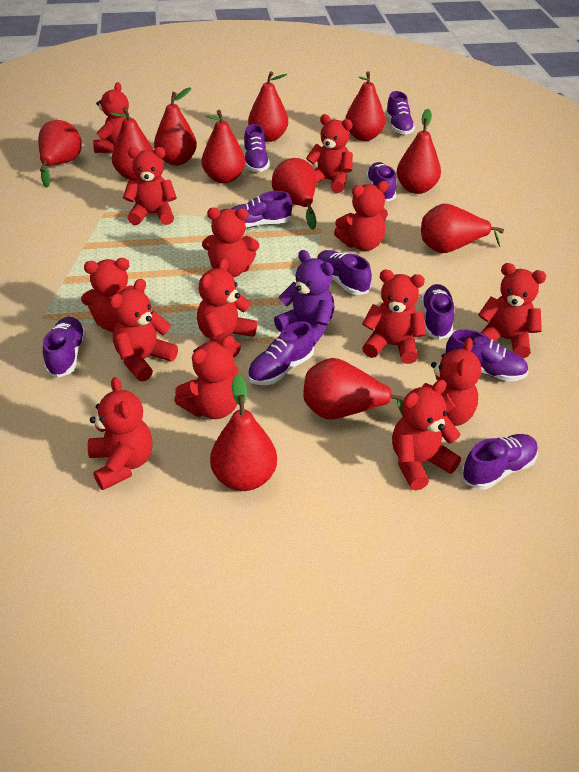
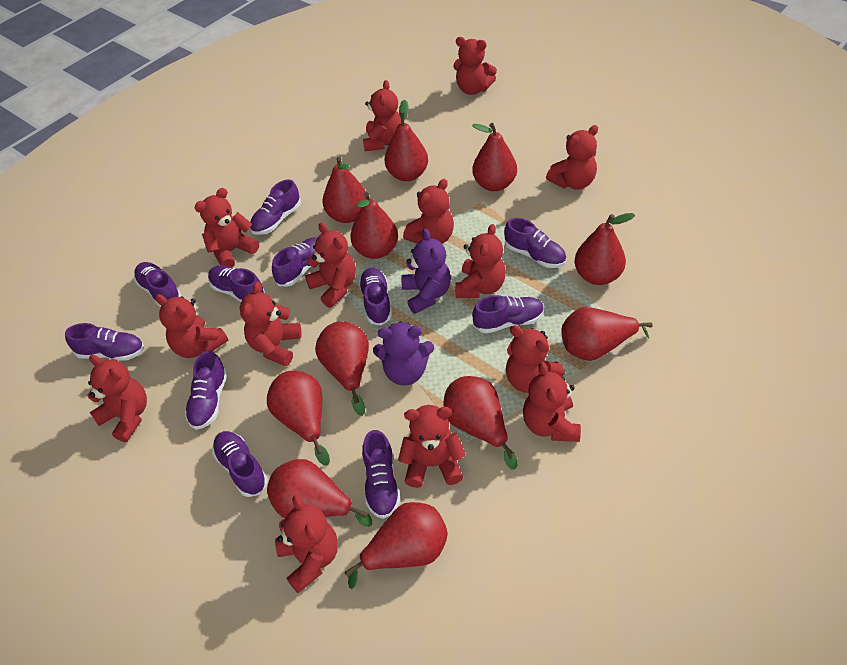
purple shoe: 10 -> 11
purple teddy bear: 1 -> 2

